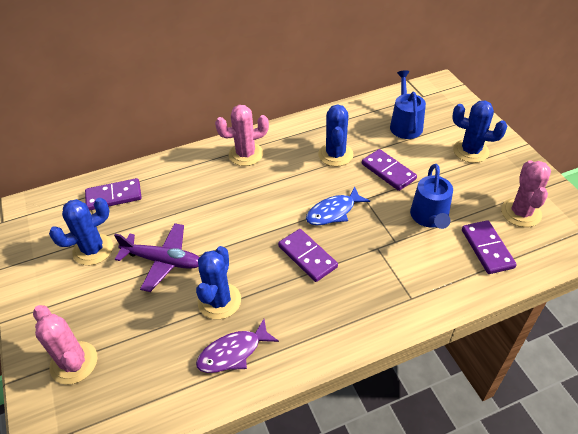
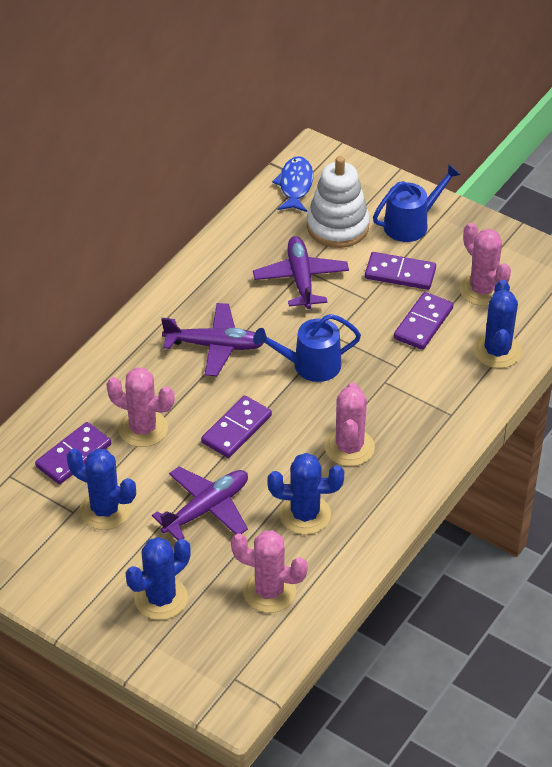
pink cactus: 3 -> 4
purple fish: 1 -> 0
purple plane: 1 -> 3
white stacking toy: 0 -> 1

